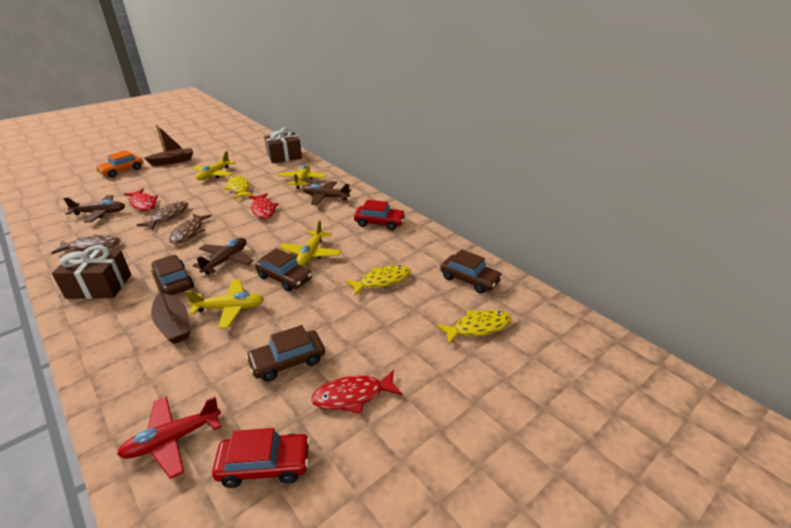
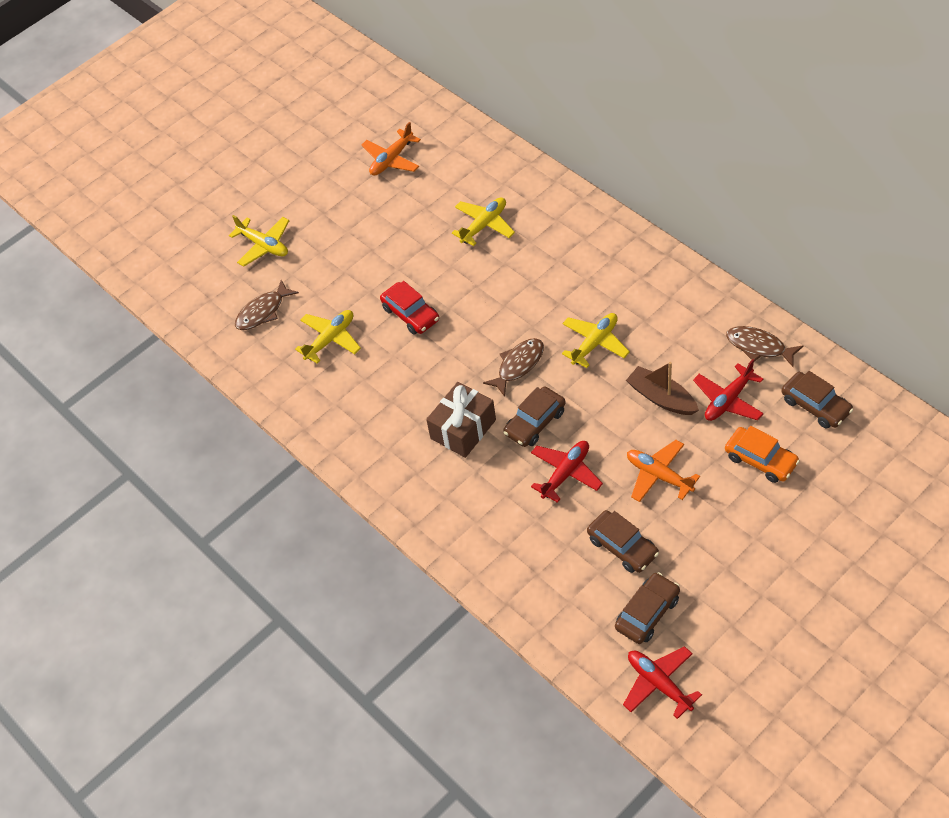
brown boat: 2 -> 1
brown gift: 2 -> 1
brown plane: 3 -> 0
orange plane: 0 -> 2
red car: 2 -> 1
red fish: 3 -> 0
red plane: 1 -> 3
yellow fish: 3 -> 0

